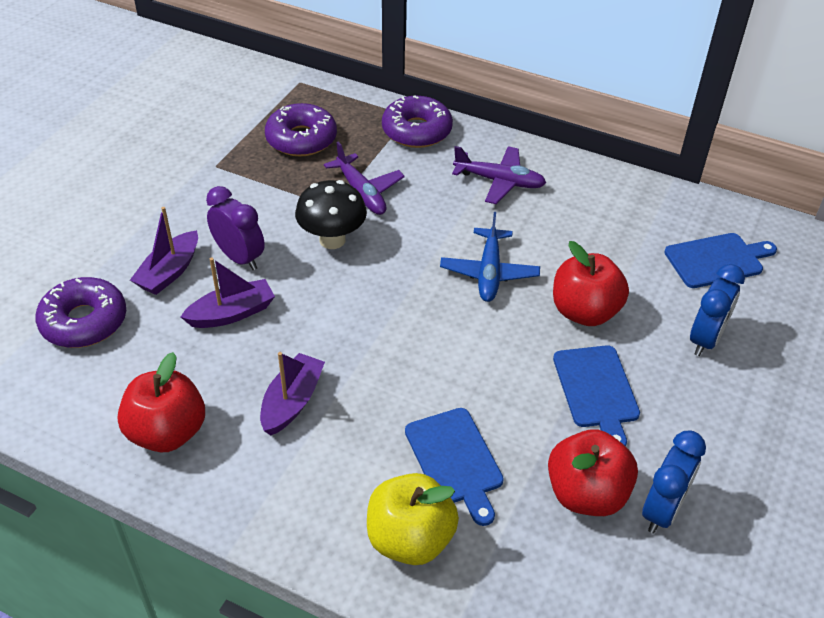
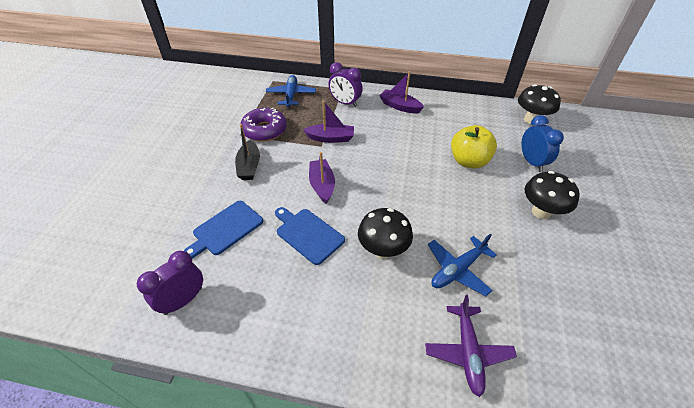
black boat: 0 -> 1
black mushroom: 1 -> 3
blue clock: 2 -> 1
blue cutting board: 3 -> 2
blue plane: 1 -> 2
purple clock: 1 -> 2
purple donut: 3 -> 1
purple plane: 2 -> 1
red apple: 3 -> 0

